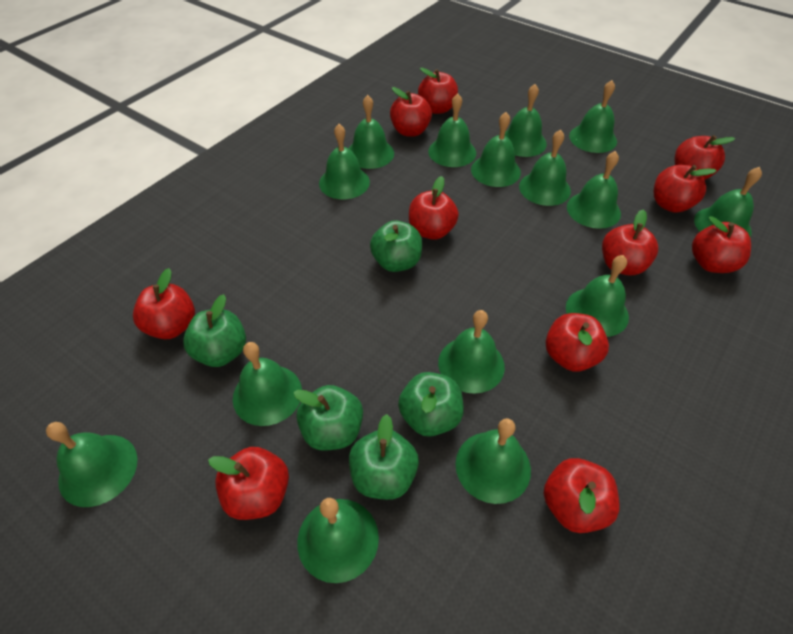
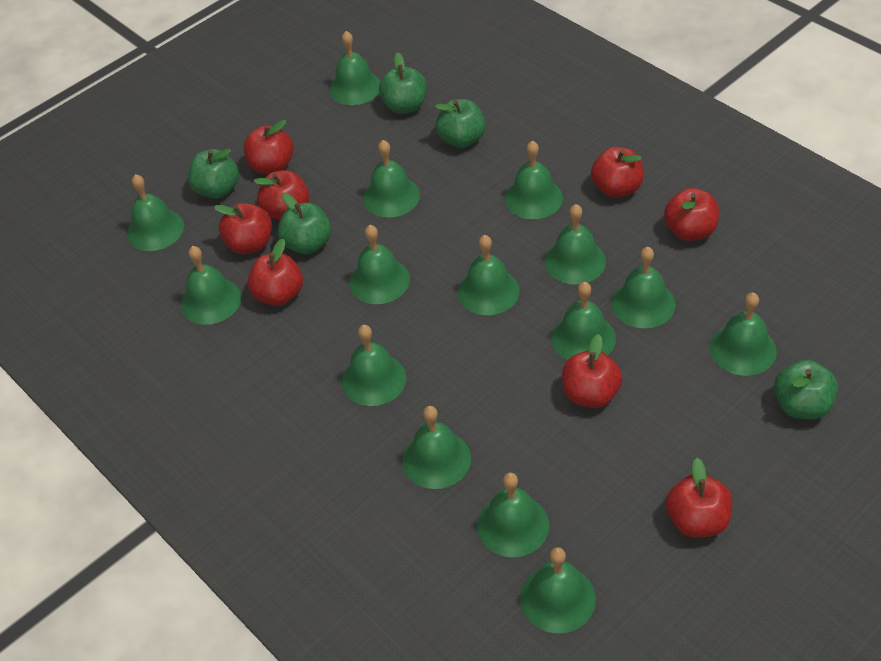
red apple: 11 -> 8

